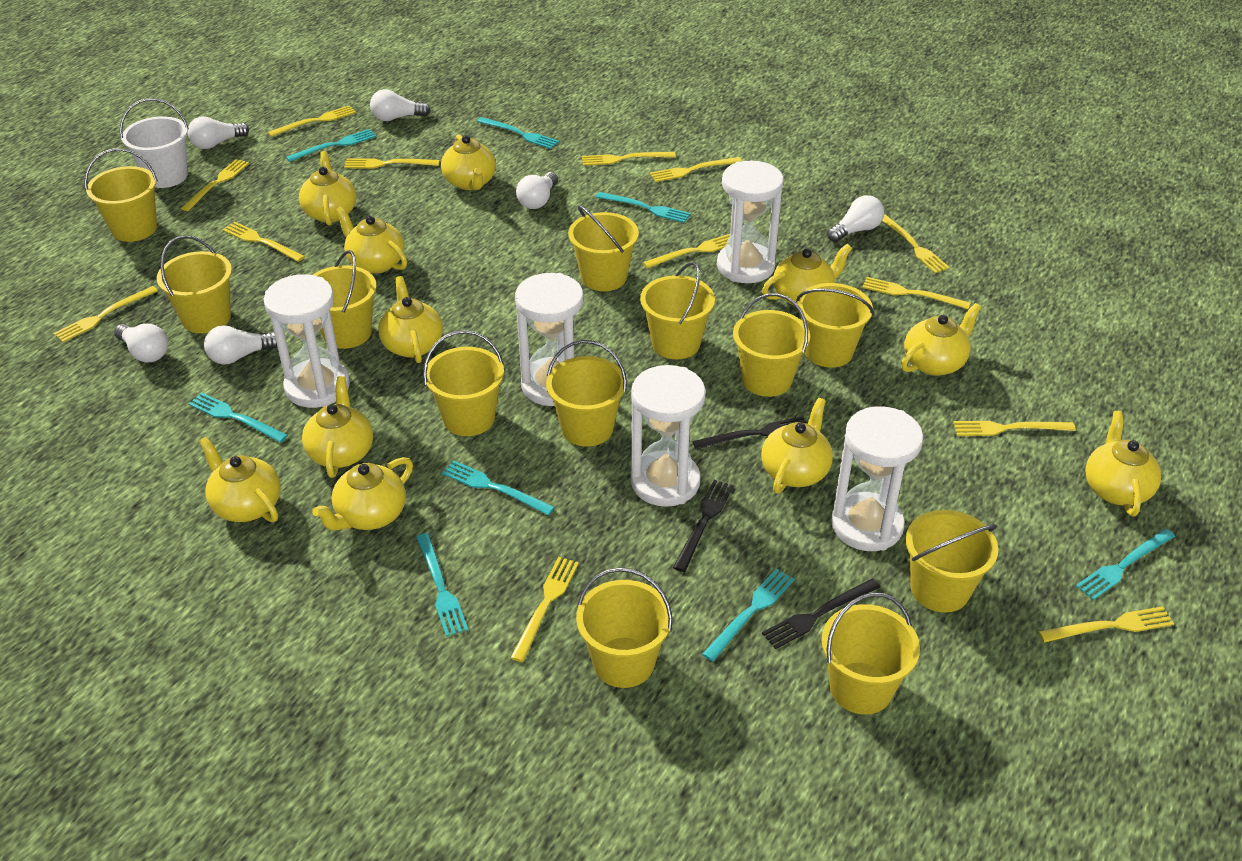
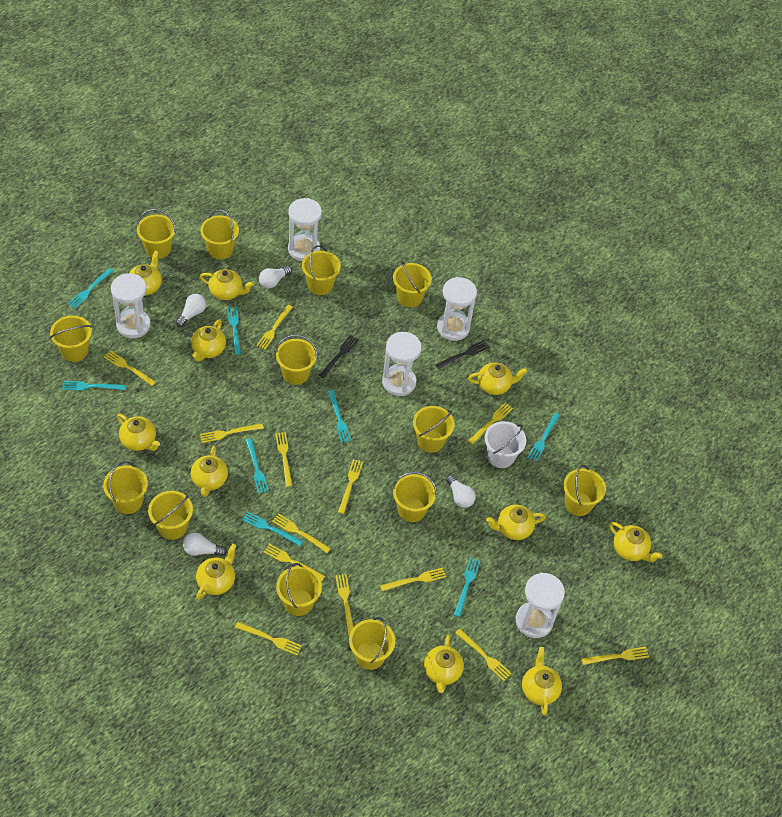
black fork: 3 -> 2
white light bulb: 6 -> 4
yellow bucket: 12 -> 13

